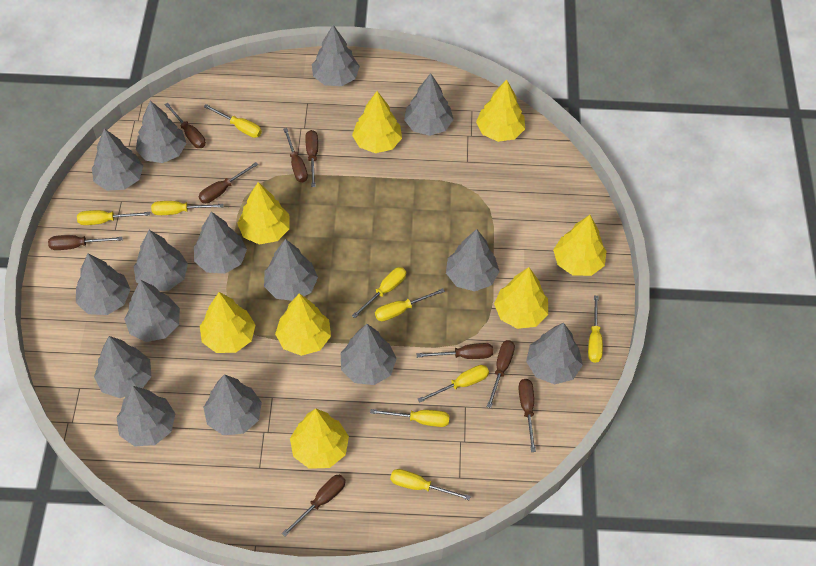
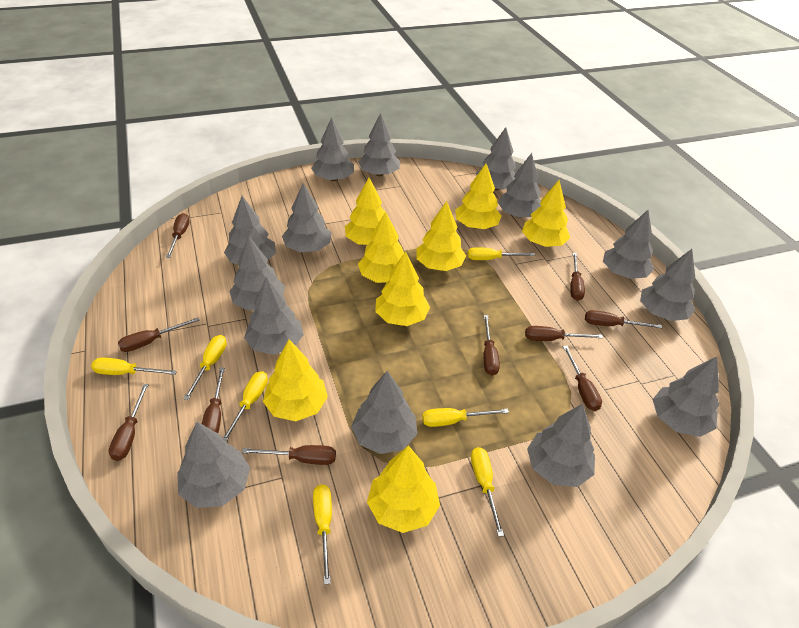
brown screwdriver: 9 -> 10
grey tree: 15 -> 14
yellow screwdriver: 9 -> 7

